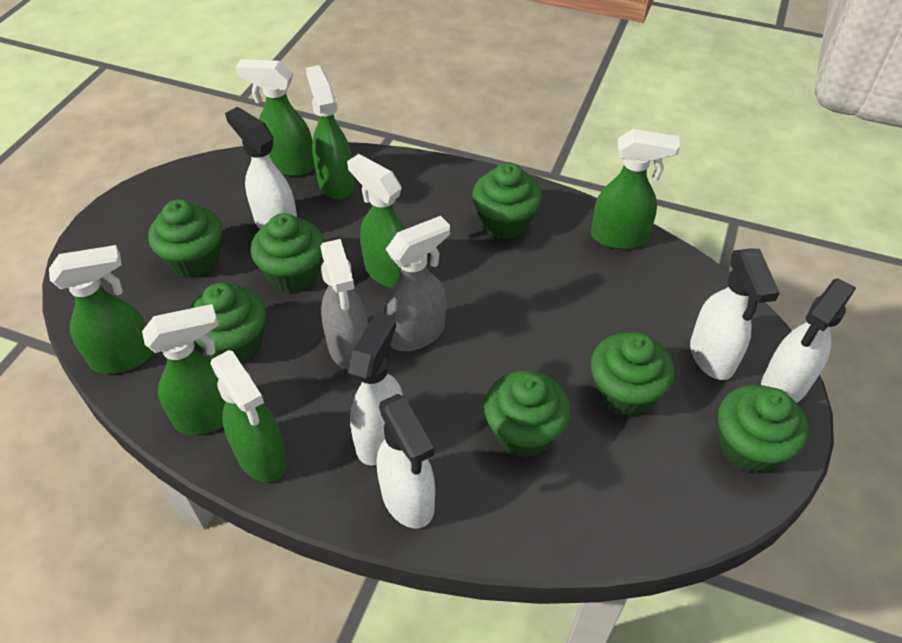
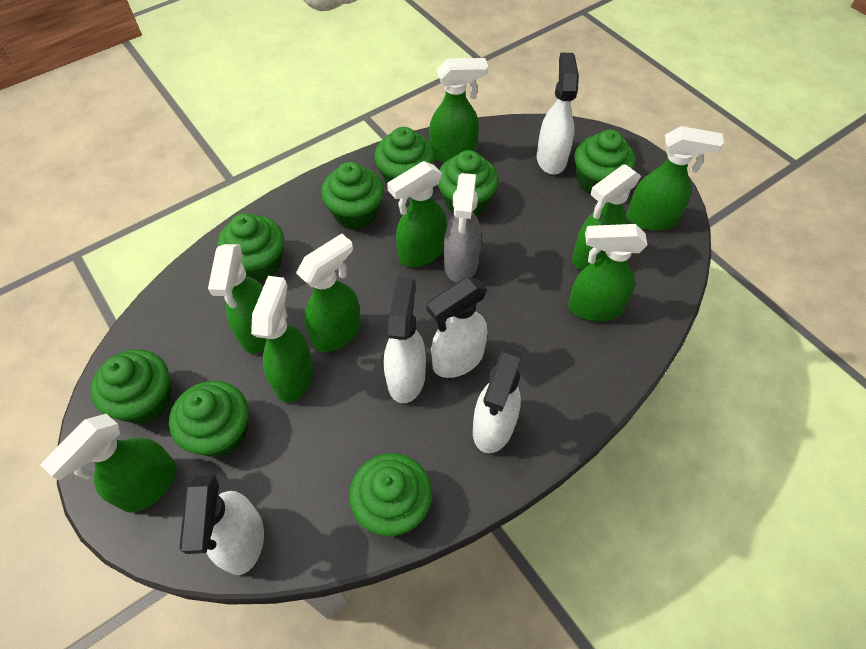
green cupcake: 7 -> 8
green spray bottle: 7 -> 9
grey spray bottle: 2 -> 1

